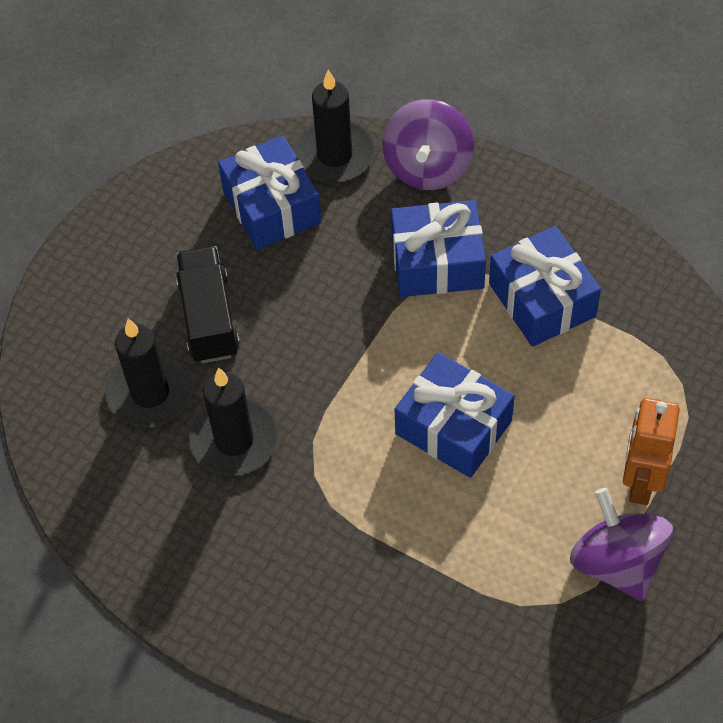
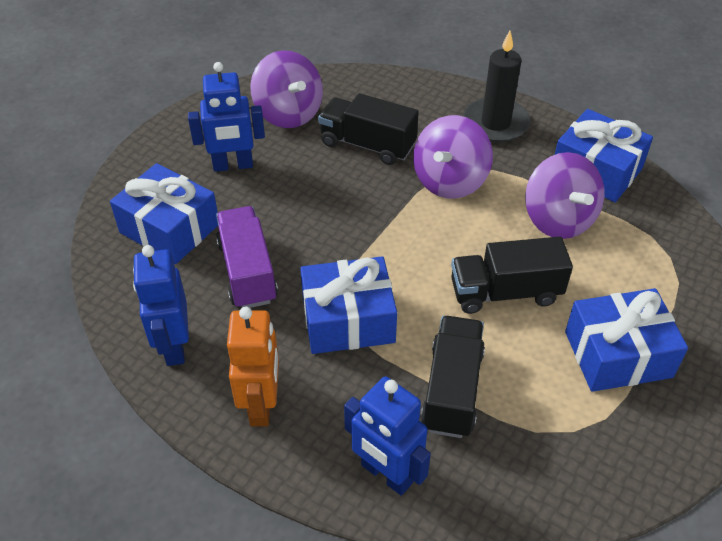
black candle: 3 -> 1
black truck: 1 -> 3
blue robot: 0 -> 3
purple spinning top: 2 -> 3
purple truck: 0 -> 1

